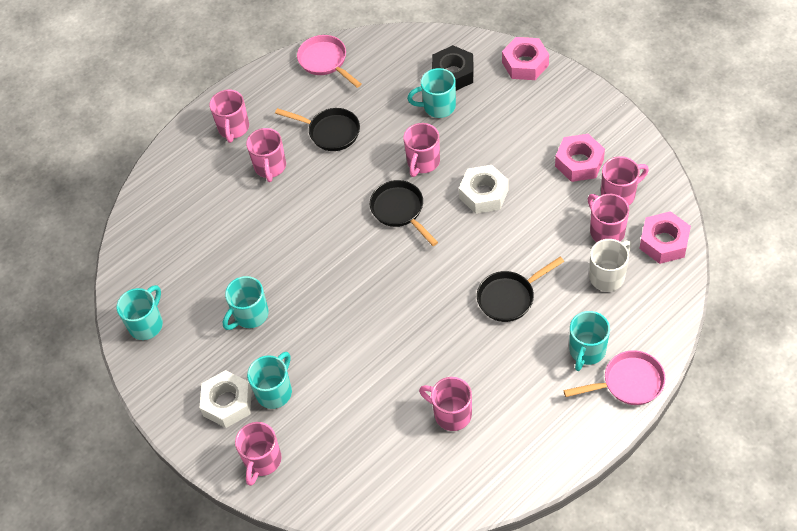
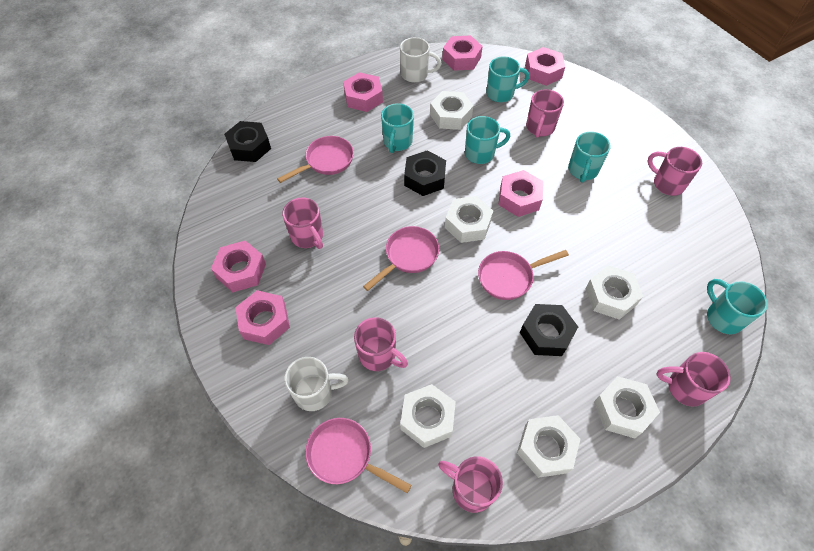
black nut: 1 -> 3
black pan: 3 -> 0
pink mug: 7 -> 6
pink nut: 3 -> 6
pink pan: 2 -> 4
white mug: 1 -> 2
white nut: 2 -> 6

